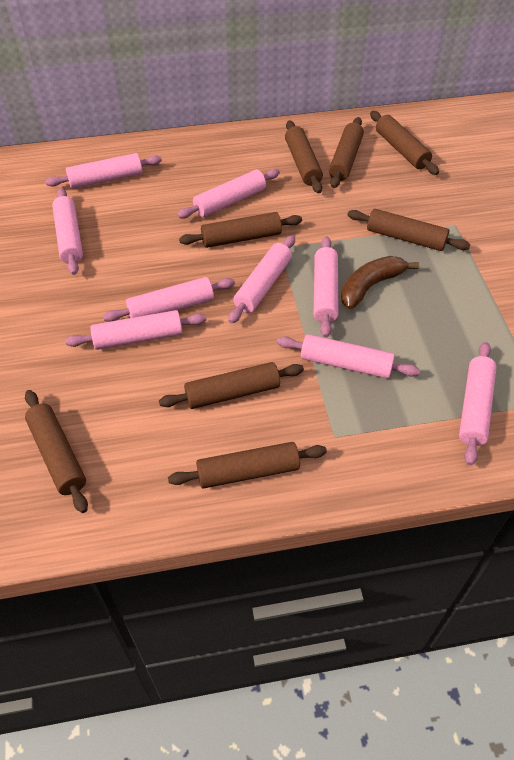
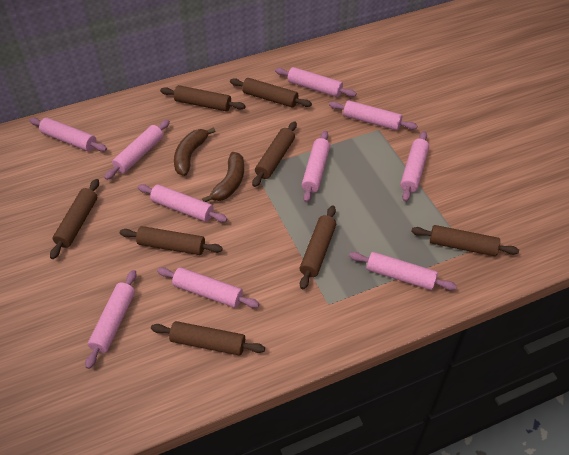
brown banana: 1 -> 2
pink rolling pin: 9 -> 10

